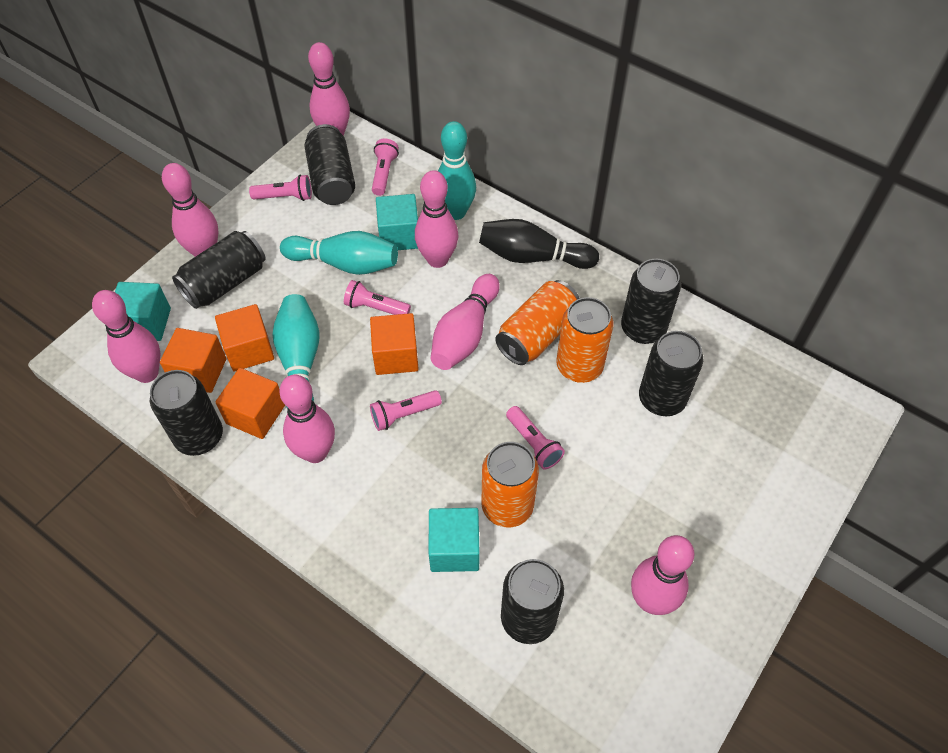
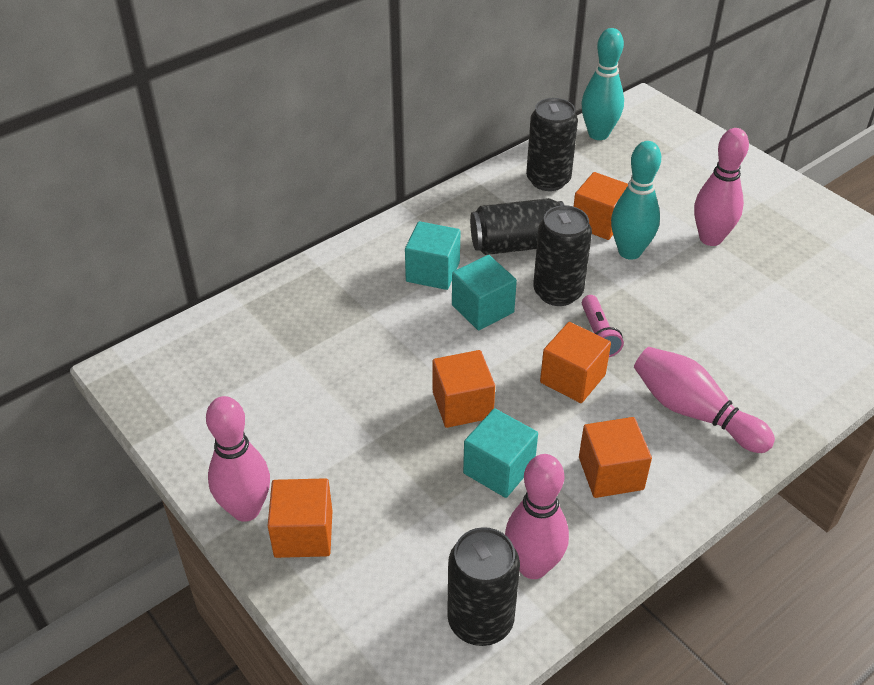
black bowling pin: 1 -> 0
black can: 6 -> 4
orange can: 3 -> 0
orange cube: 4 -> 5
pink bowling pin: 7 -> 4
pink flashlight: 5 -> 1
turquoise bowling pin: 3 -> 2

